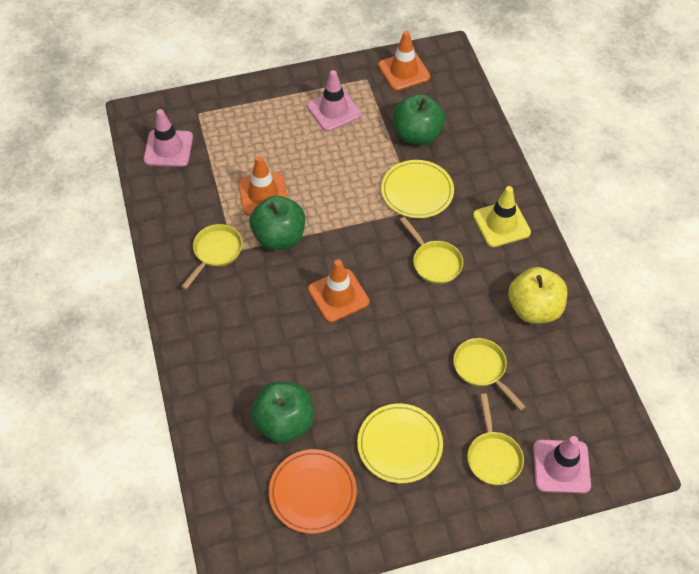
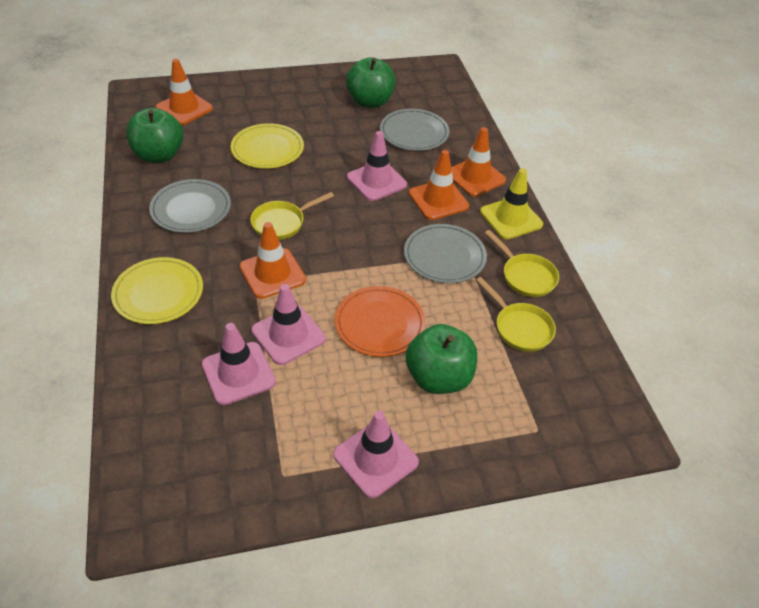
grey plate: 0 -> 3
orange traffic cone: 3 -> 4
pink traffic cone: 3 -> 4
yellow apple: 1 -> 0
yellow pan: 4 -> 3

